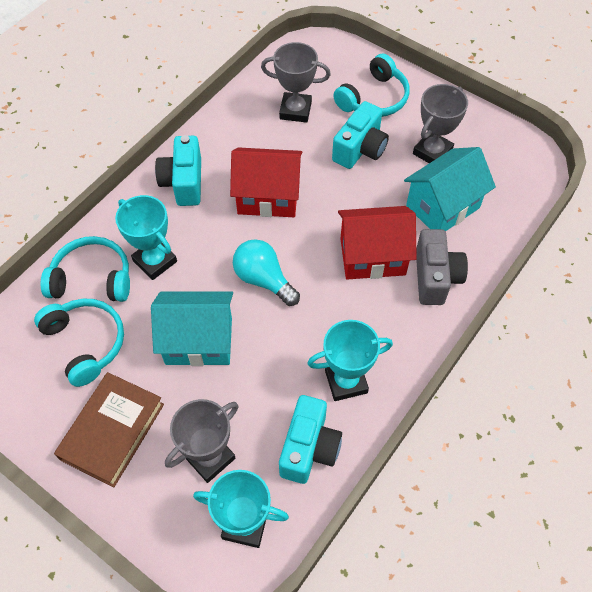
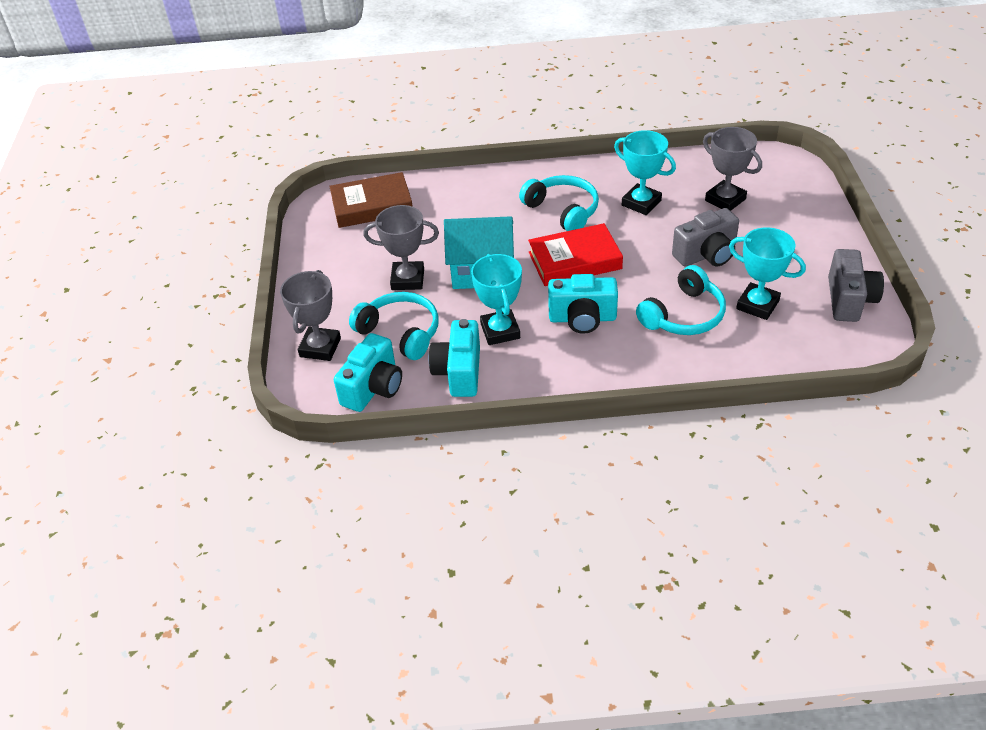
grey camera: 1 -> 2
red book: 0 -> 1
red house: 2 -> 0
turquoise house: 2 -> 1
turquoise light bulb: 1 -> 0

